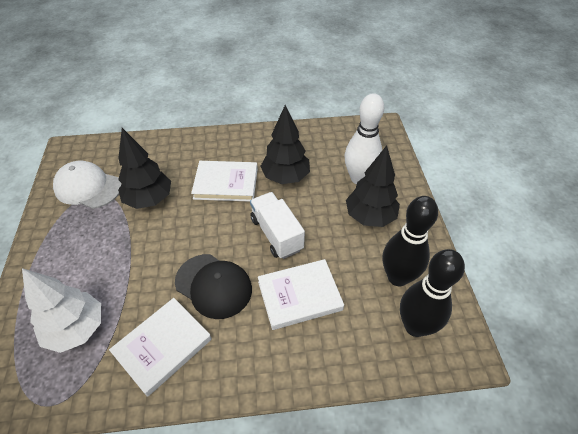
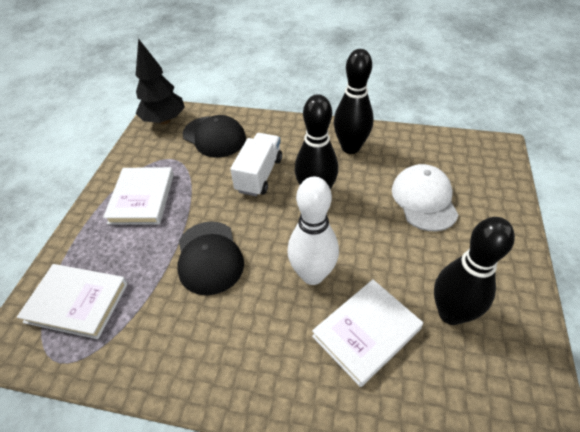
black bowling pin: 2 -> 3
black cap: 1 -> 2
black tree: 3 -> 1
white tree: 1 -> 0

